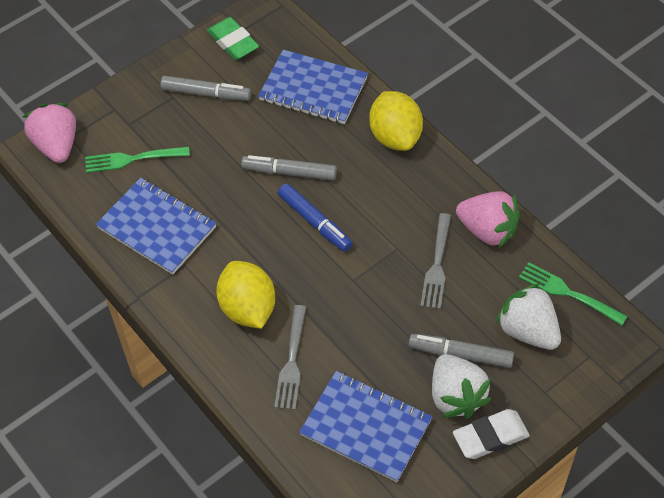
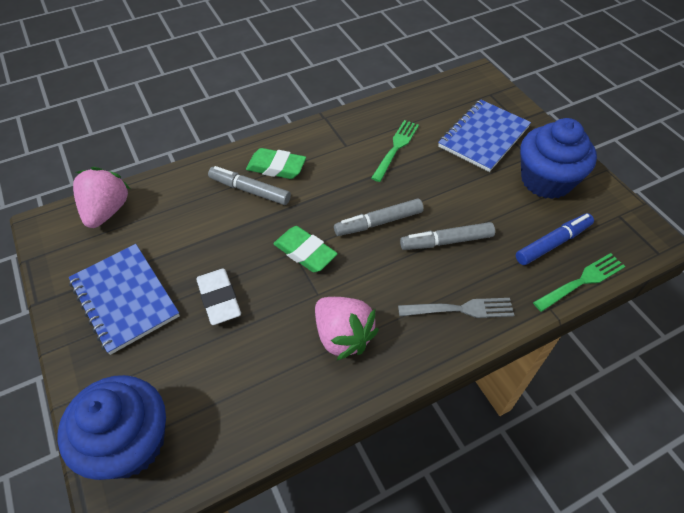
blue cupcake: 0 -> 2
blue notebook: 3 -> 2
green eraser: 1 -> 2
grey fork: 2 -> 1
white strawberry: 2 -> 0
yellow lemon: 2 -> 0

